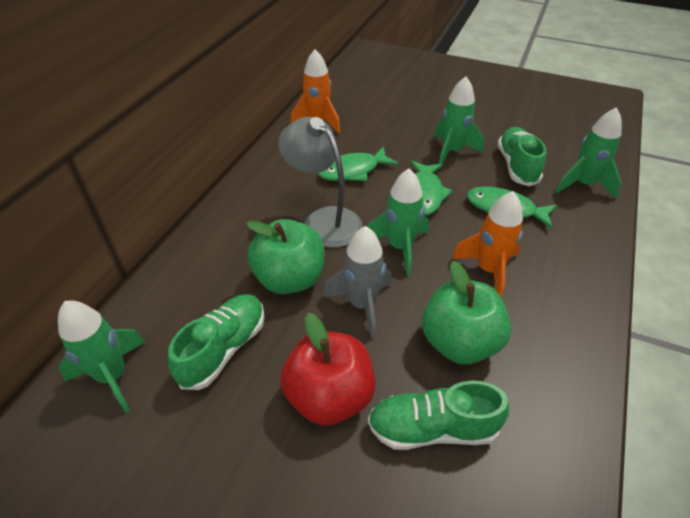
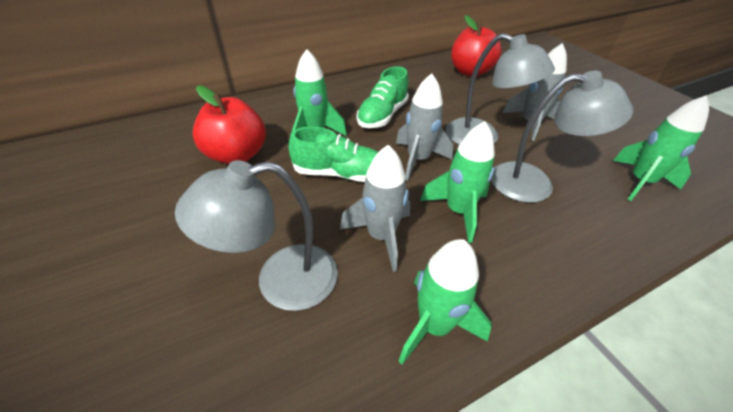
green apple: 2 -> 0
green fish: 3 -> 0
green shoe: 3 -> 2
grey lamp: 1 -> 3
grey rocket: 1 -> 3
orange rocket: 2 -> 0
red apple: 1 -> 2

